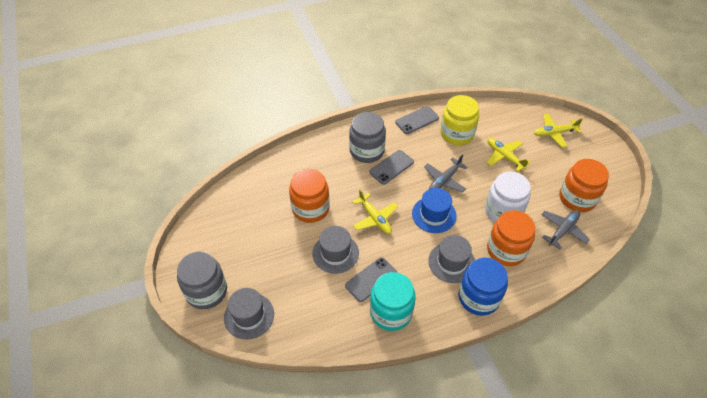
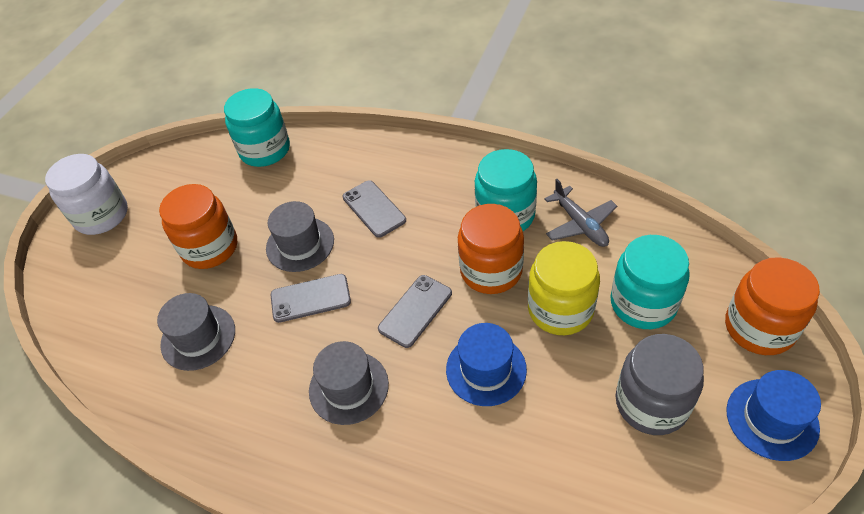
blue hat: 1 -> 2
blue jar: 1 -> 0
grey jar: 2 -> 1
grey plane: 2 -> 1
turquoise jar: 1 -> 3
yellow plane: 3 -> 0

